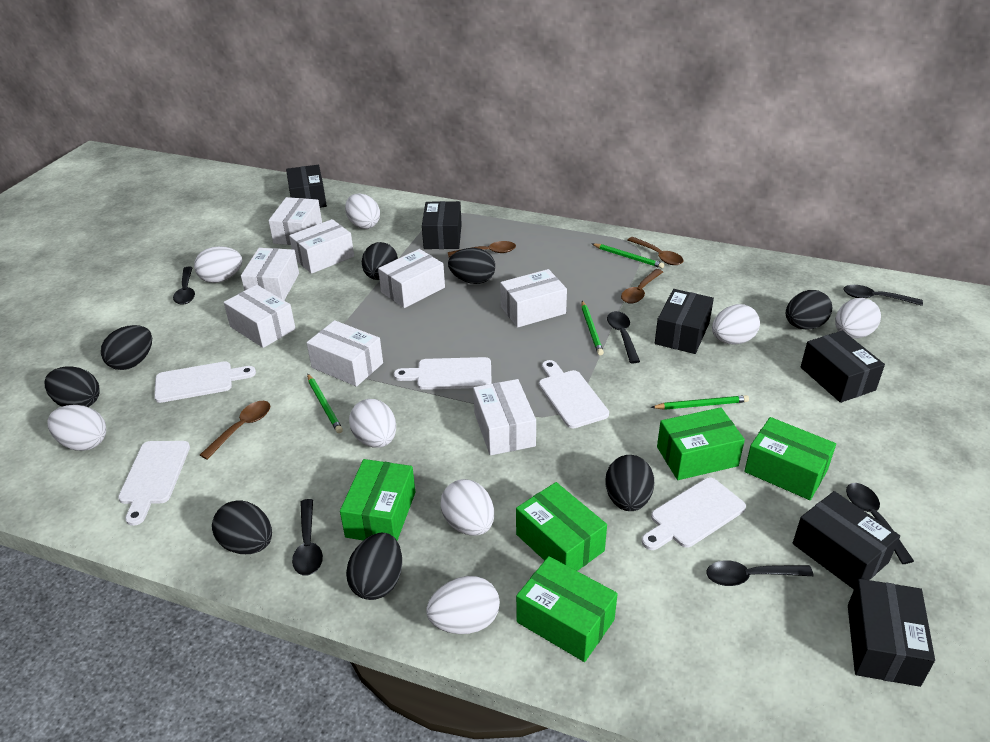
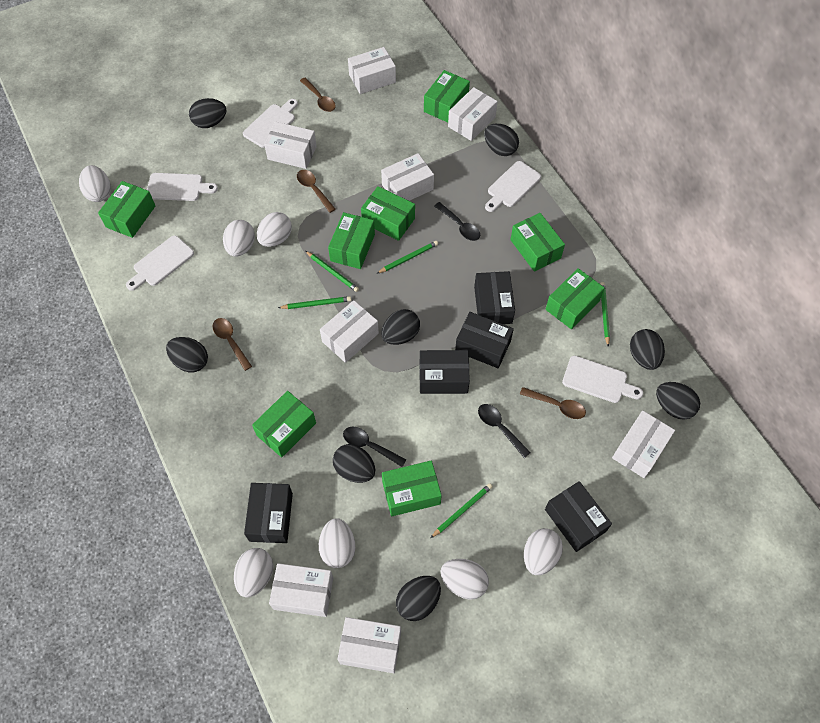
black box: 6 -> 5
black spoon: 6 -> 3
green box: 5 -> 8
green pencil: 4 -> 5
white egg: 8 -> 7

